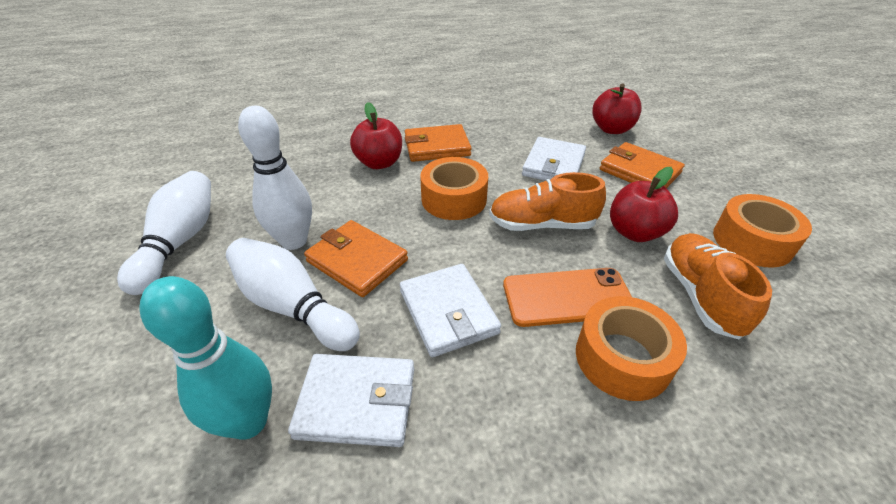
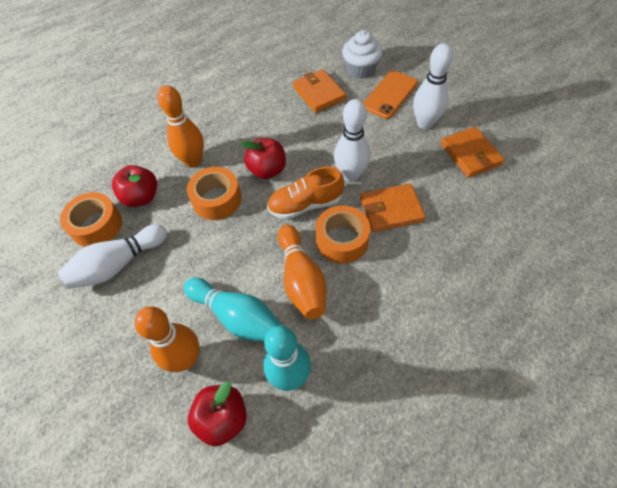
orange bowling pin: 0 -> 3
orange shoe: 2 -> 1
turquoise bowling pin: 1 -> 2
white cupcake: 0 -> 1
white wallet: 3 -> 0

